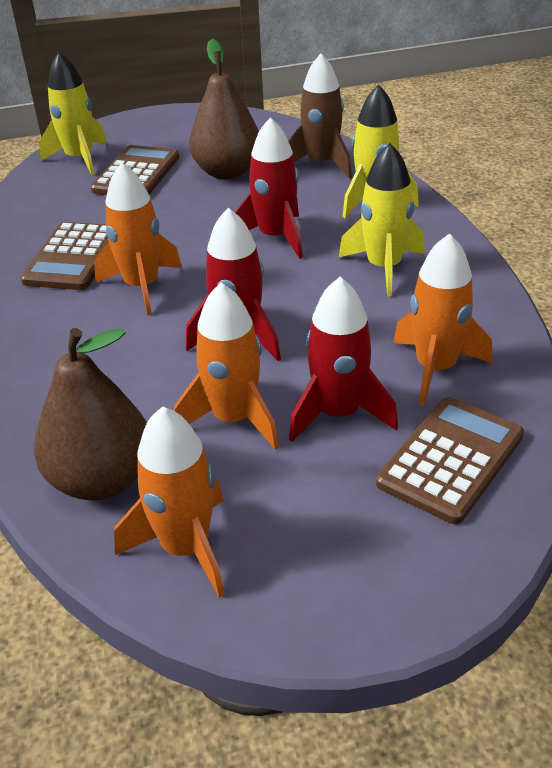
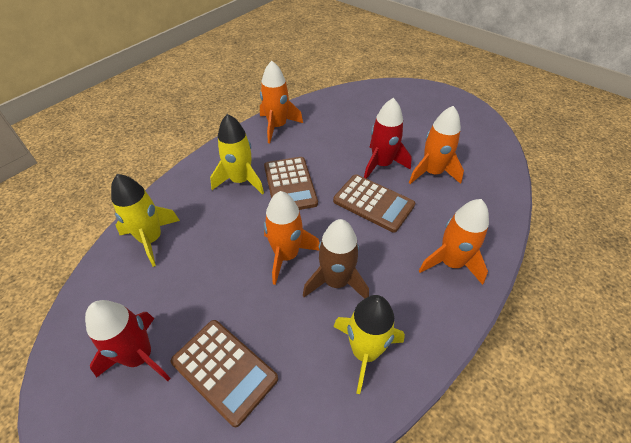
brown pear: 2 -> 0
red rocket: 3 -> 2

